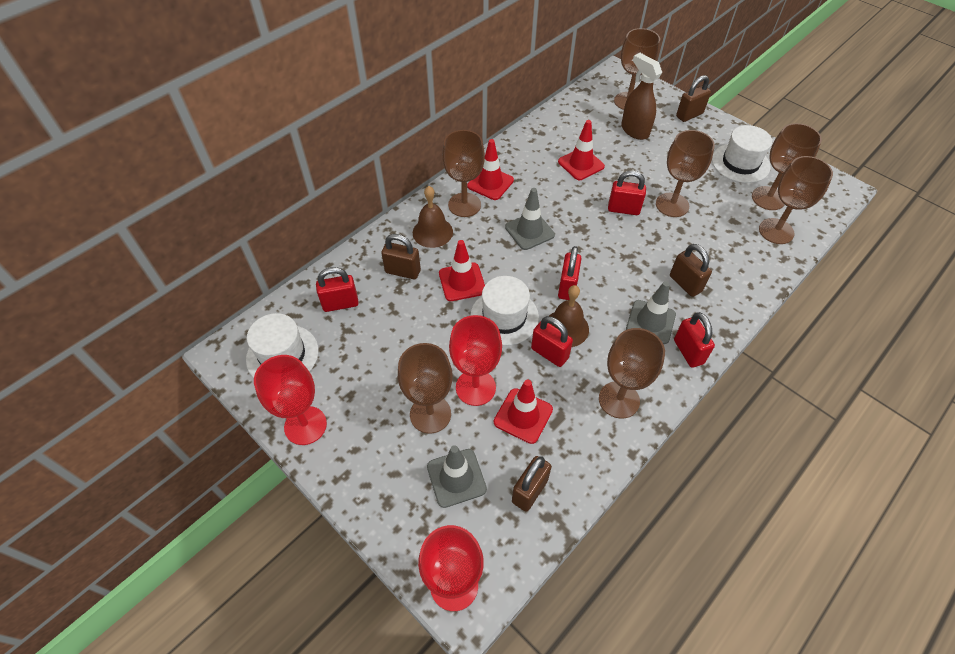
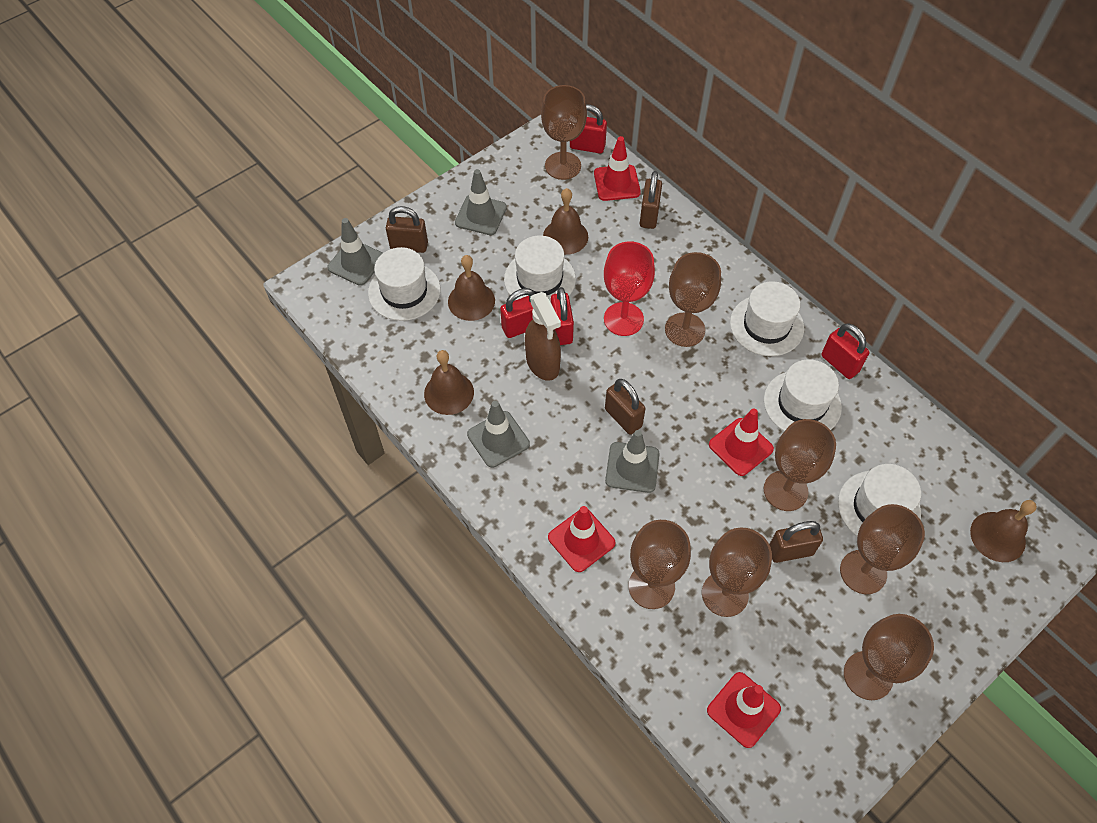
brown bell: 2 -> 4
grey traffic cone: 3 -> 4
red goblet: 3 -> 1
red padlock: 5 -> 4
white hat: 3 -> 5

